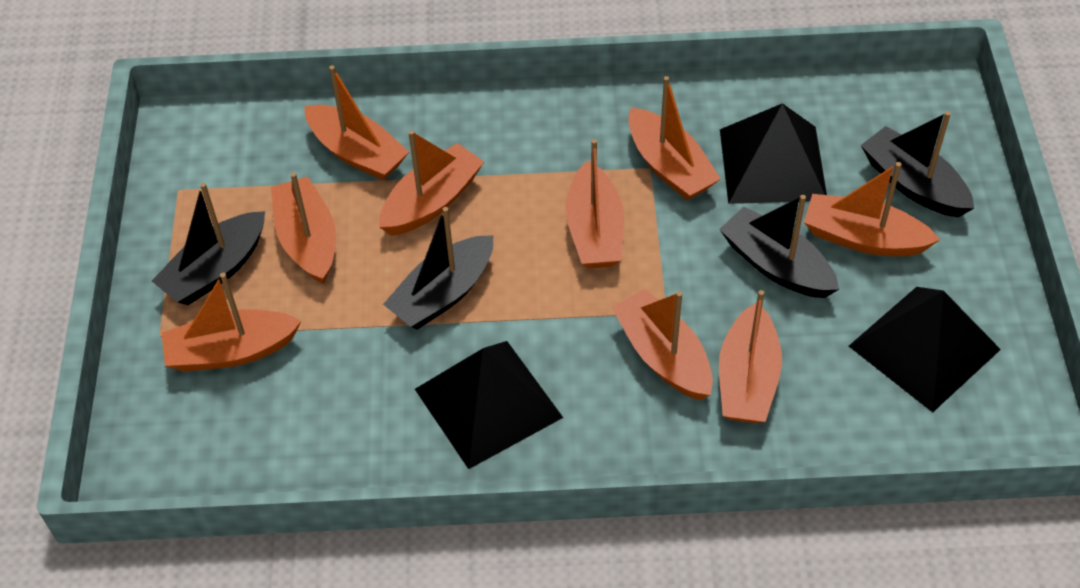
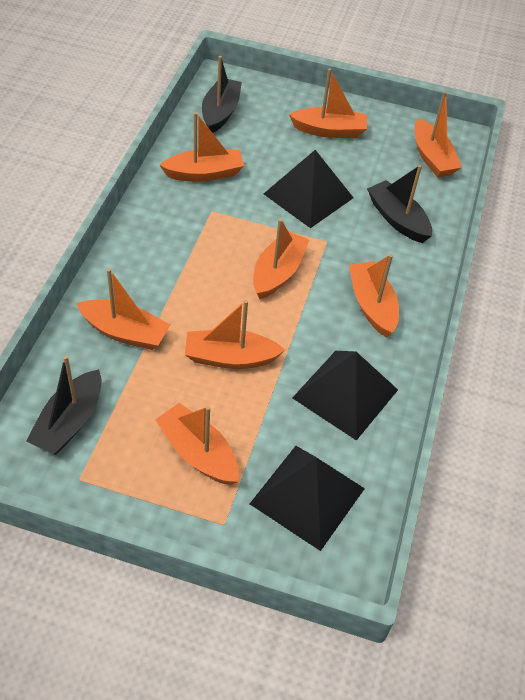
black boat: 4 -> 3
orange boat: 9 -> 8

